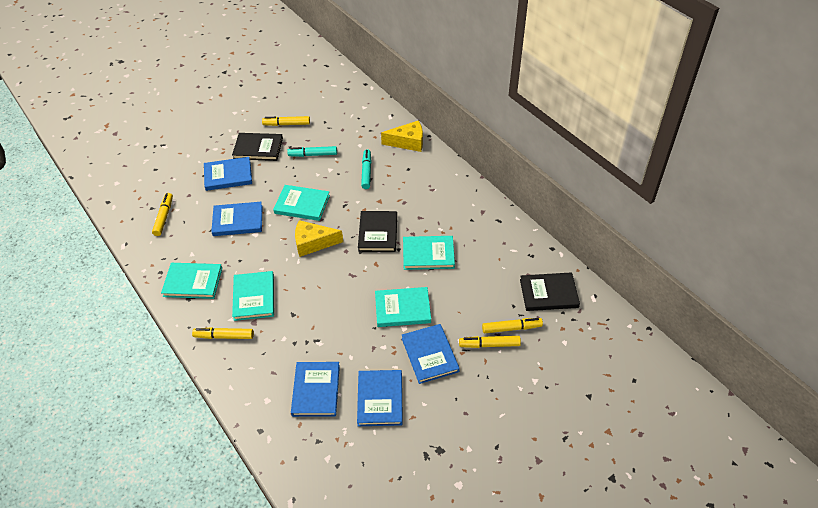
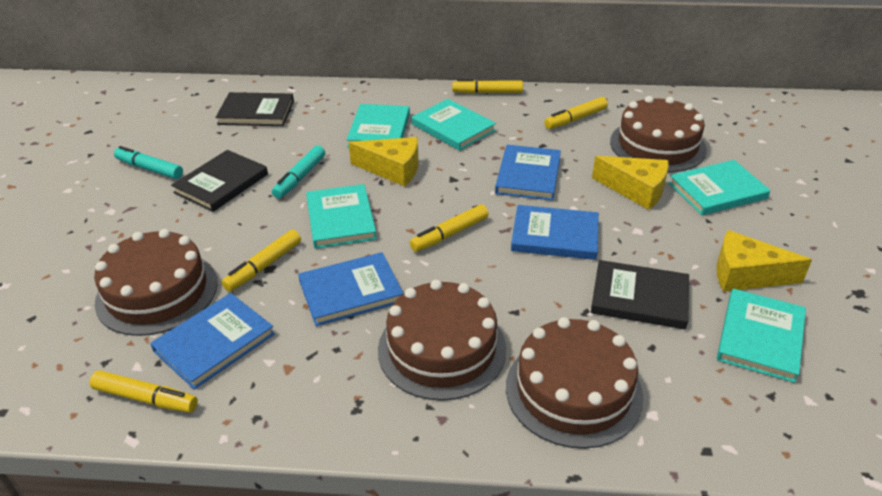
blue book: 5 -> 4
brown cake: 0 -> 4
yellow cheese: 2 -> 3

